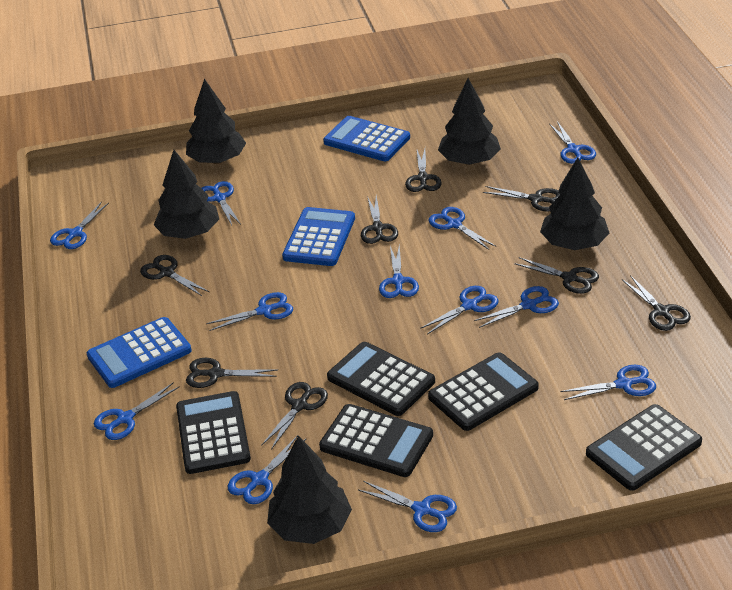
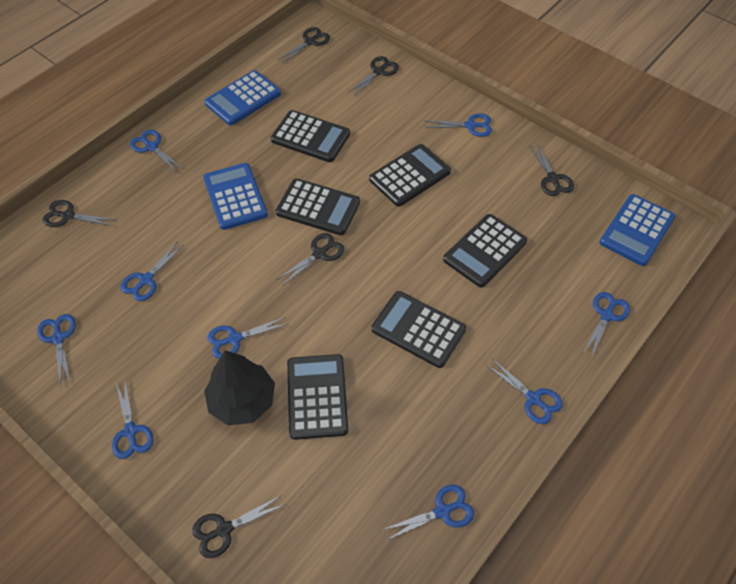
black calculator: 5 -> 6
black scissors: 8 -> 6
black tree: 5 -> 1
blue scissors: 12 -> 9

